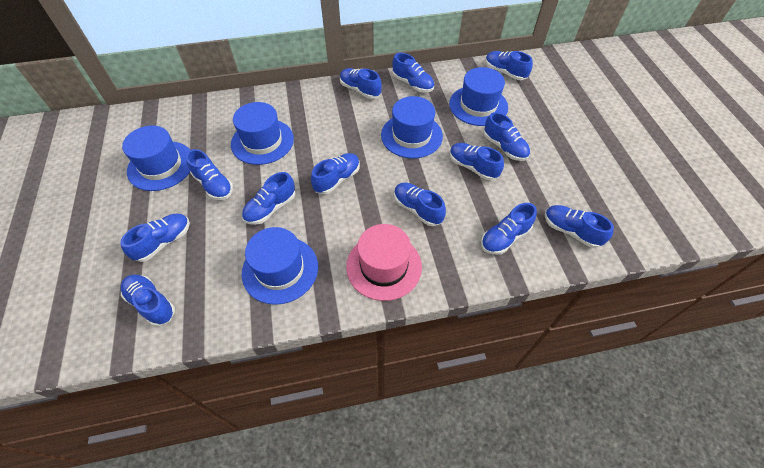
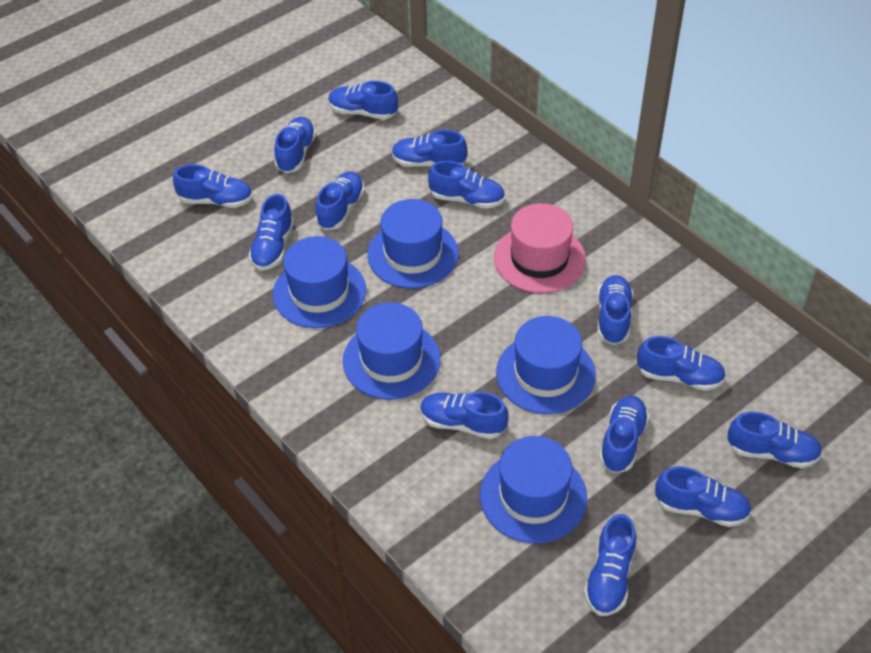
blue shoe: 13 -> 14

